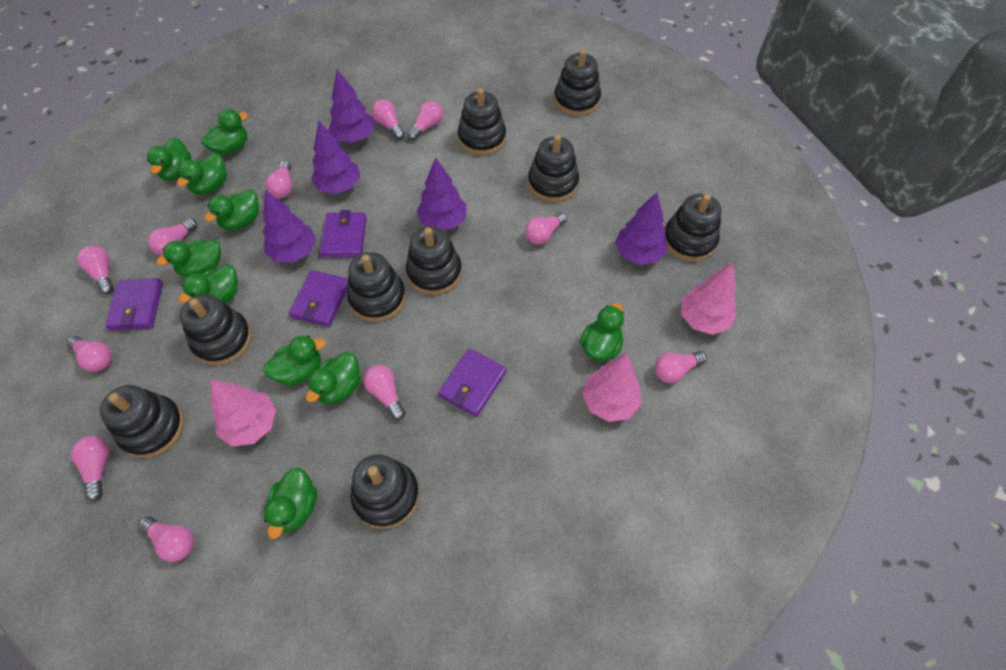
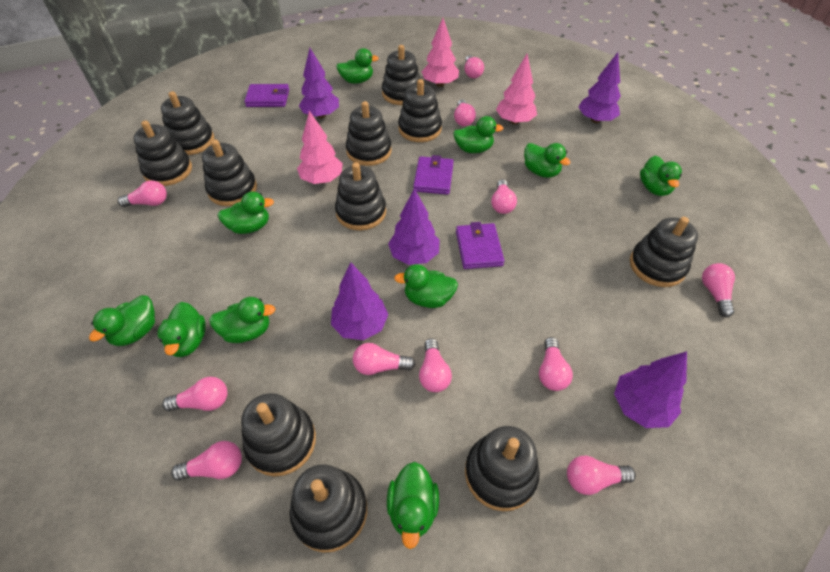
black stacking toy: 9 -> 11
purple wallet: 4 -> 3

